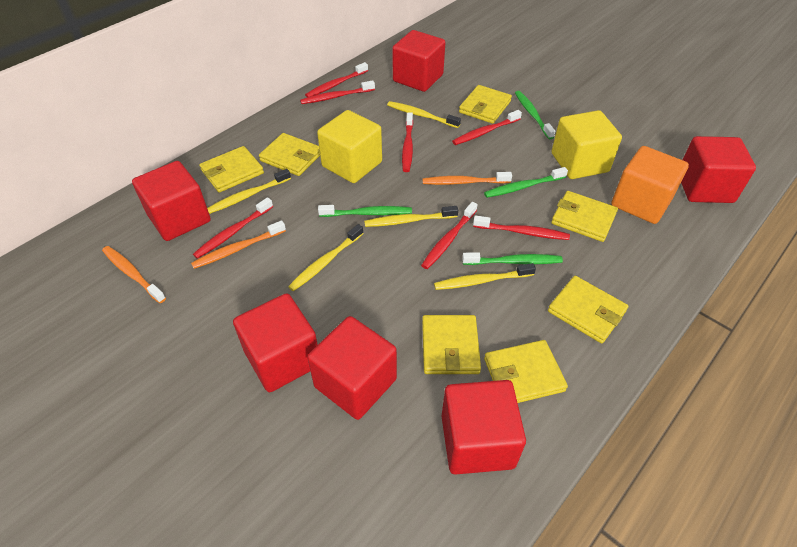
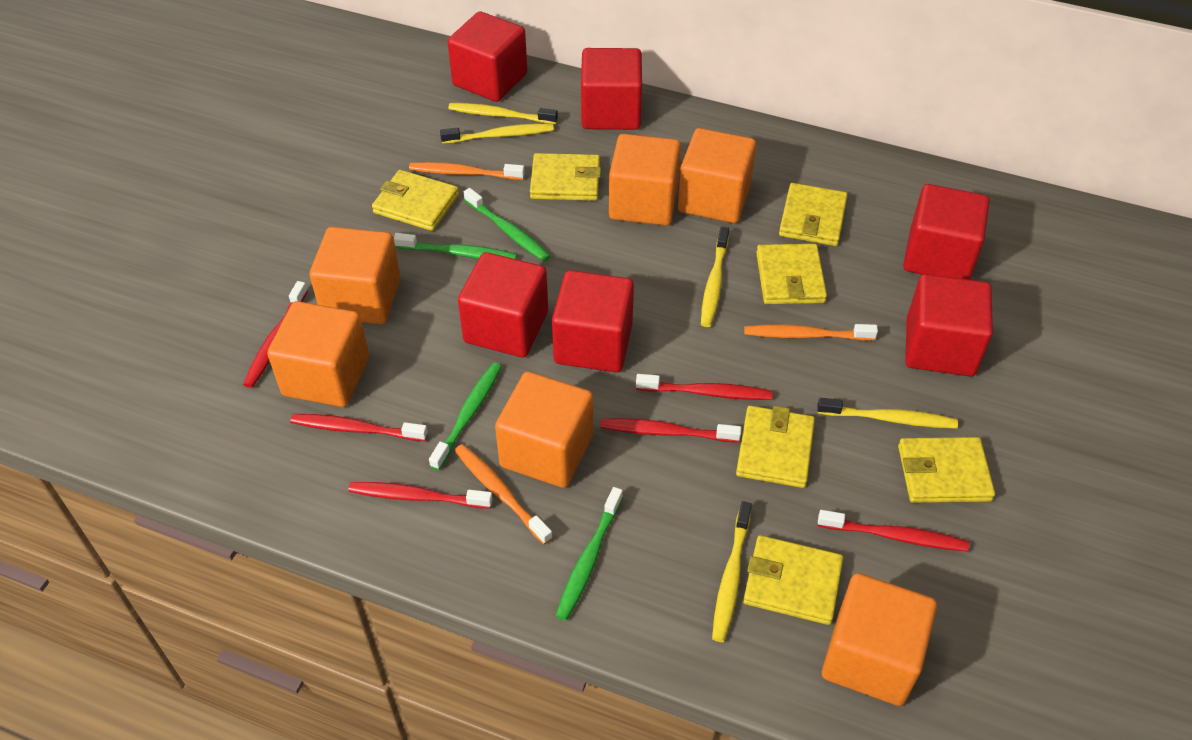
orange cube: 1 -> 6
red toothbrush: 7 -> 6
yellow cube: 2 -> 0

